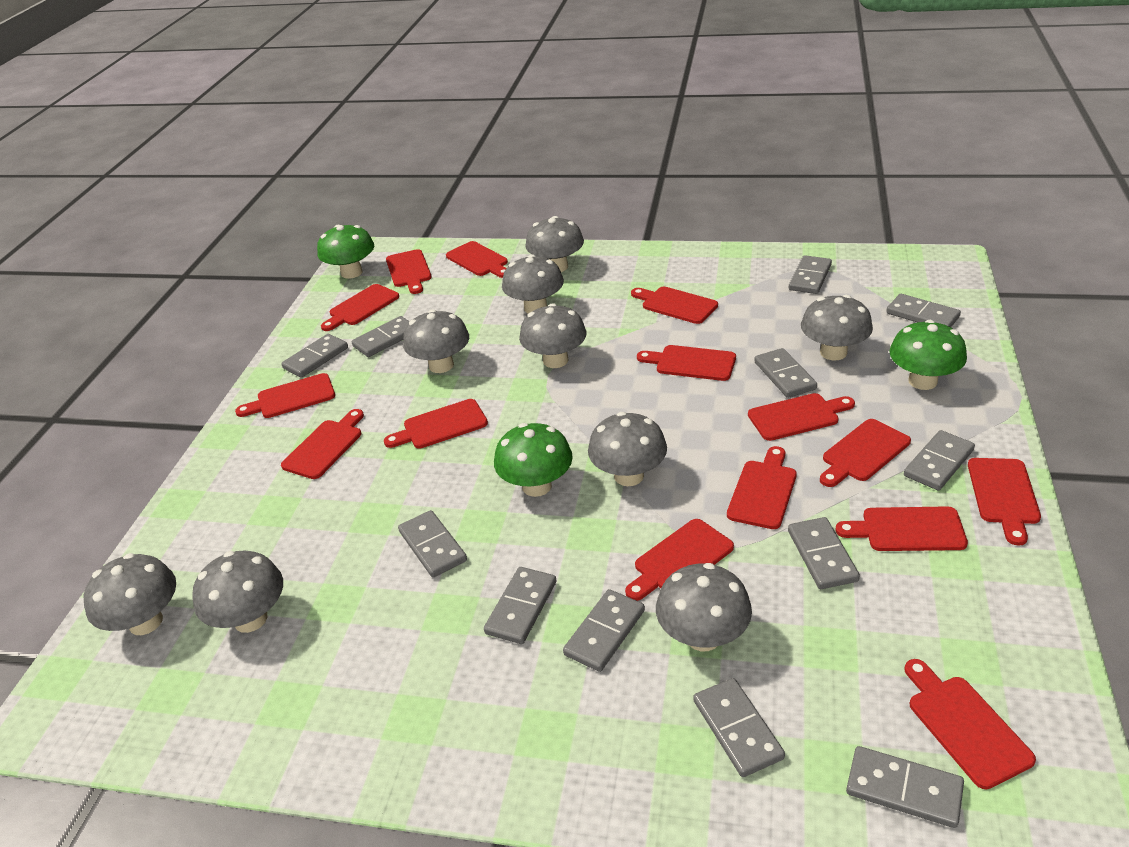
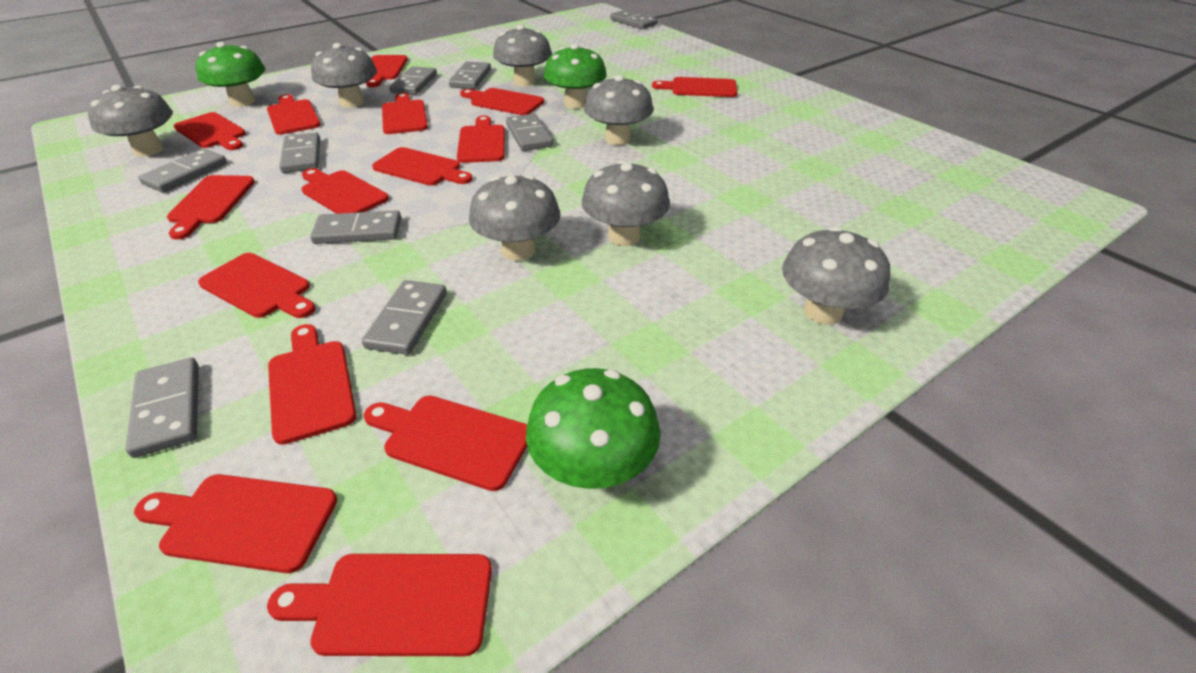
grey domino: 12 -> 9
grey mushroom: 9 -> 7

